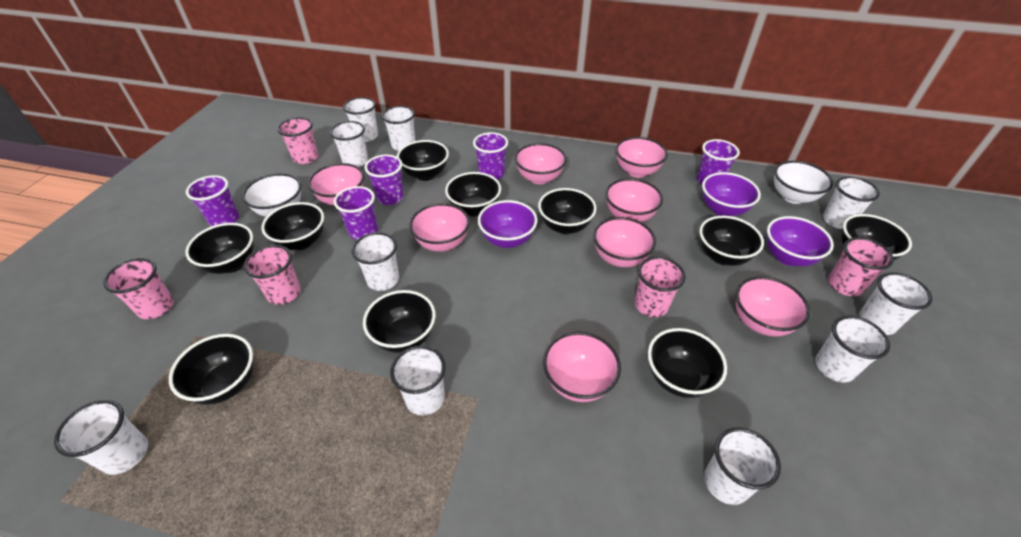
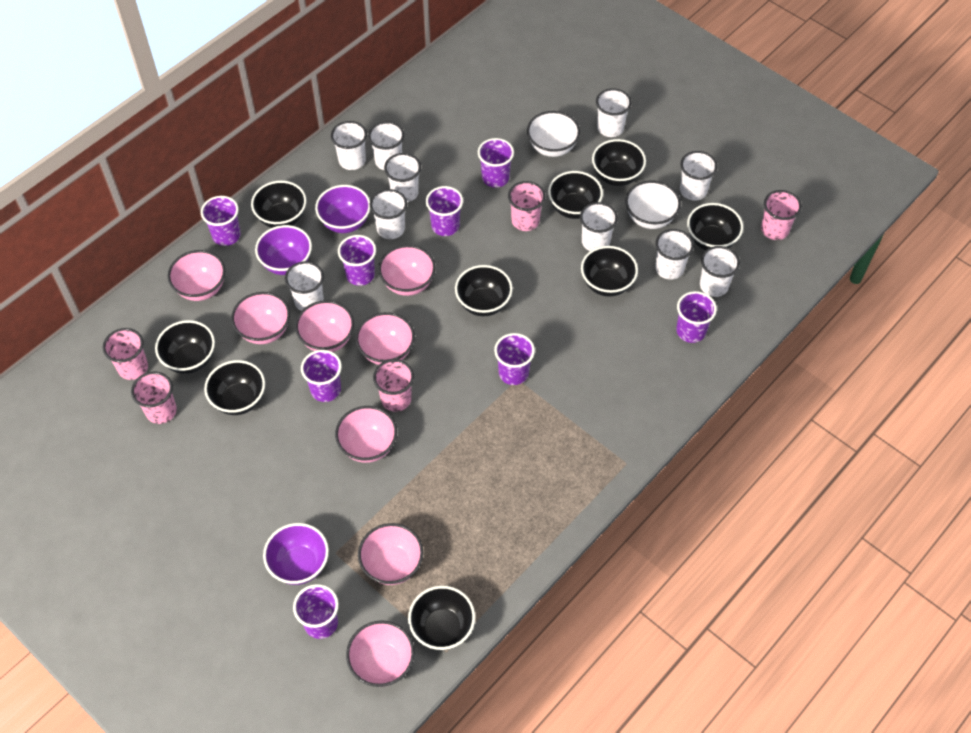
black bowl: 10 -> 9
purple cup: 5 -> 8

